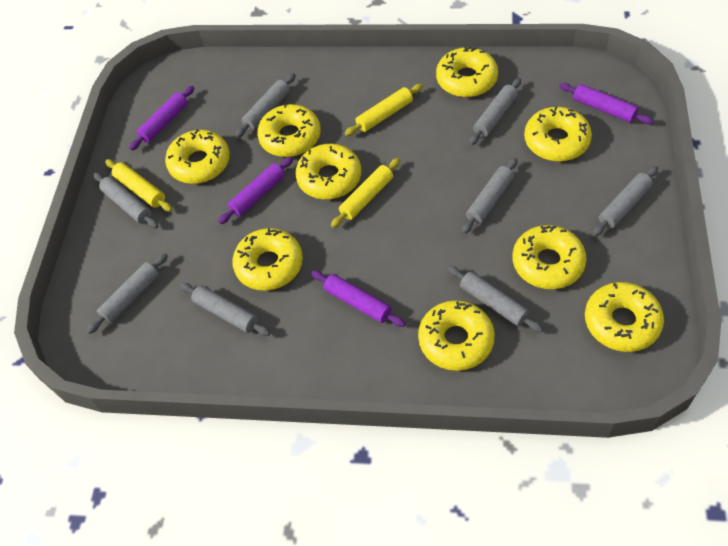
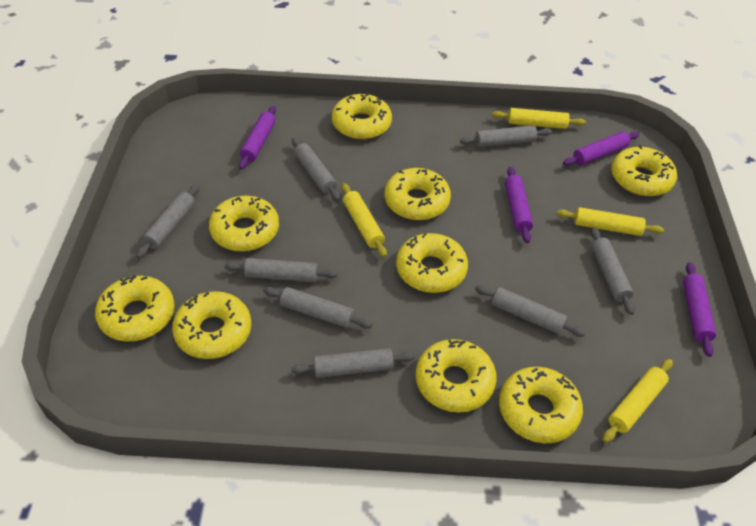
yellow rolling pin: 3 -> 4

